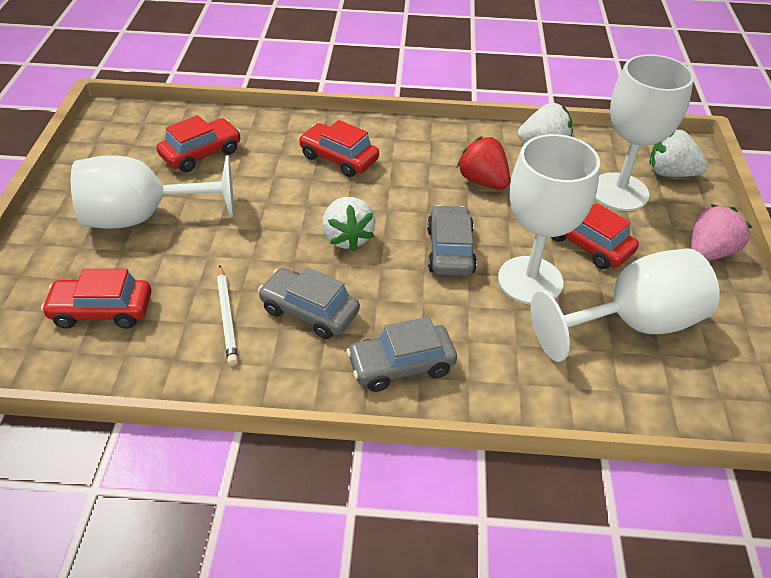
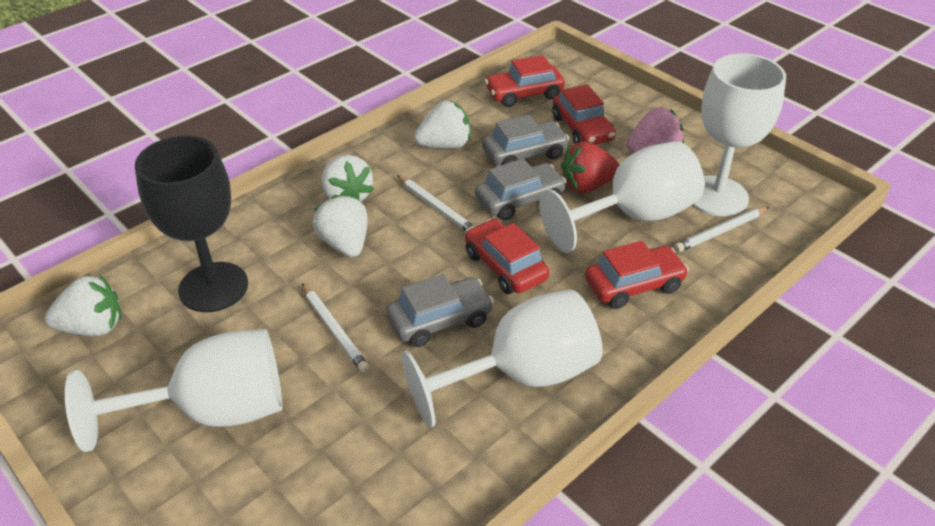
black goblet: 0 -> 1
white pencil: 1 -> 3
white strawberry: 3 -> 4

